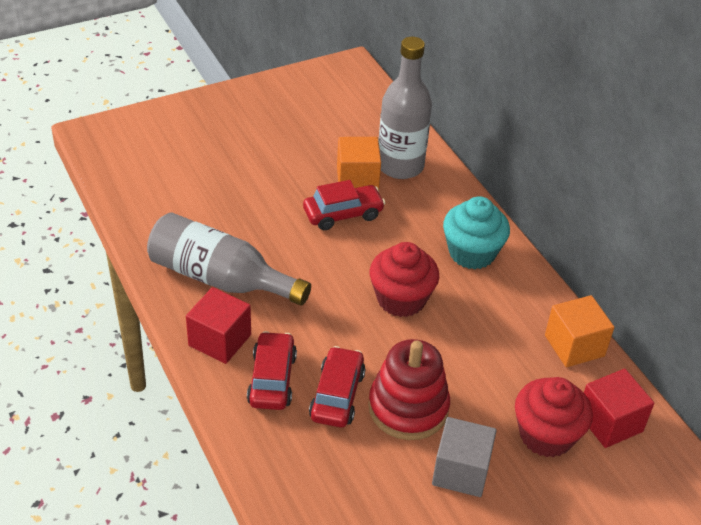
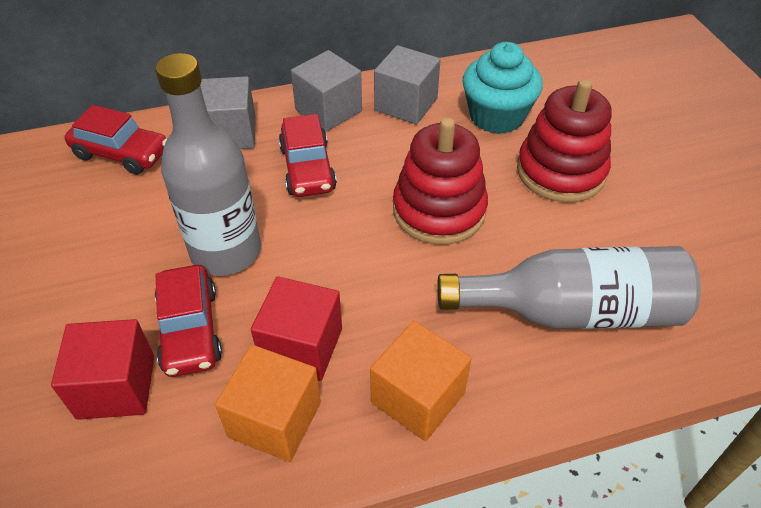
grey cube: 1 -> 3
red cupcake: 2 -> 0
red stacking toy: 1 -> 2

